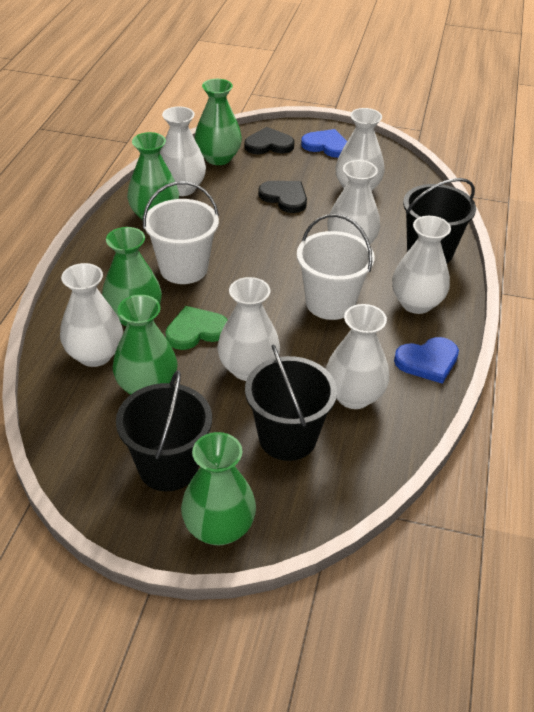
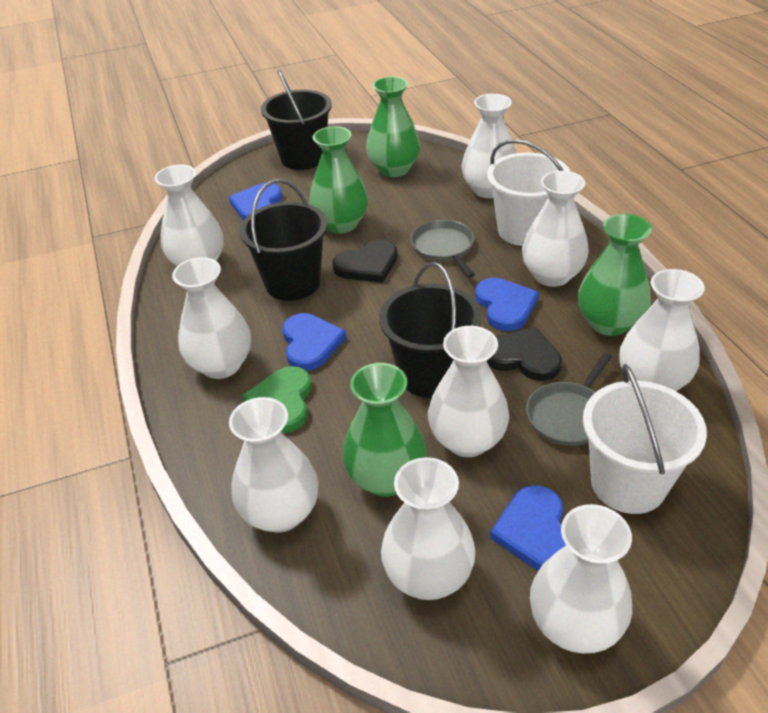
blue heart: 2 -> 4
green vase: 5 -> 4
grey pan: 0 -> 2
white vase: 7 -> 9

